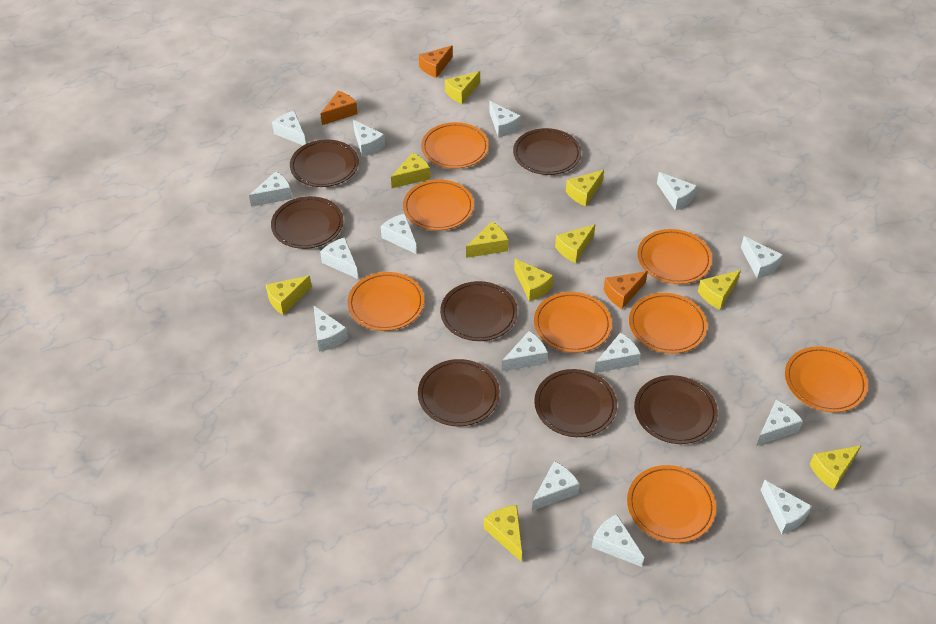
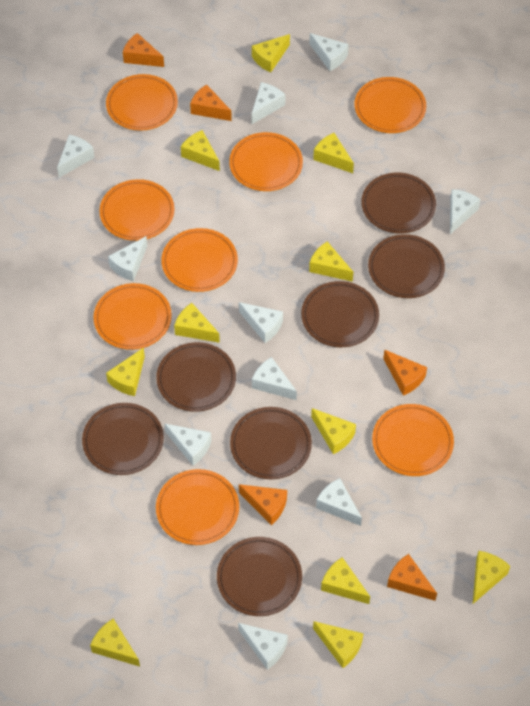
orange cheese: 3 -> 5
white cheese: 15 -> 10
yellow cheese: 10 -> 11

